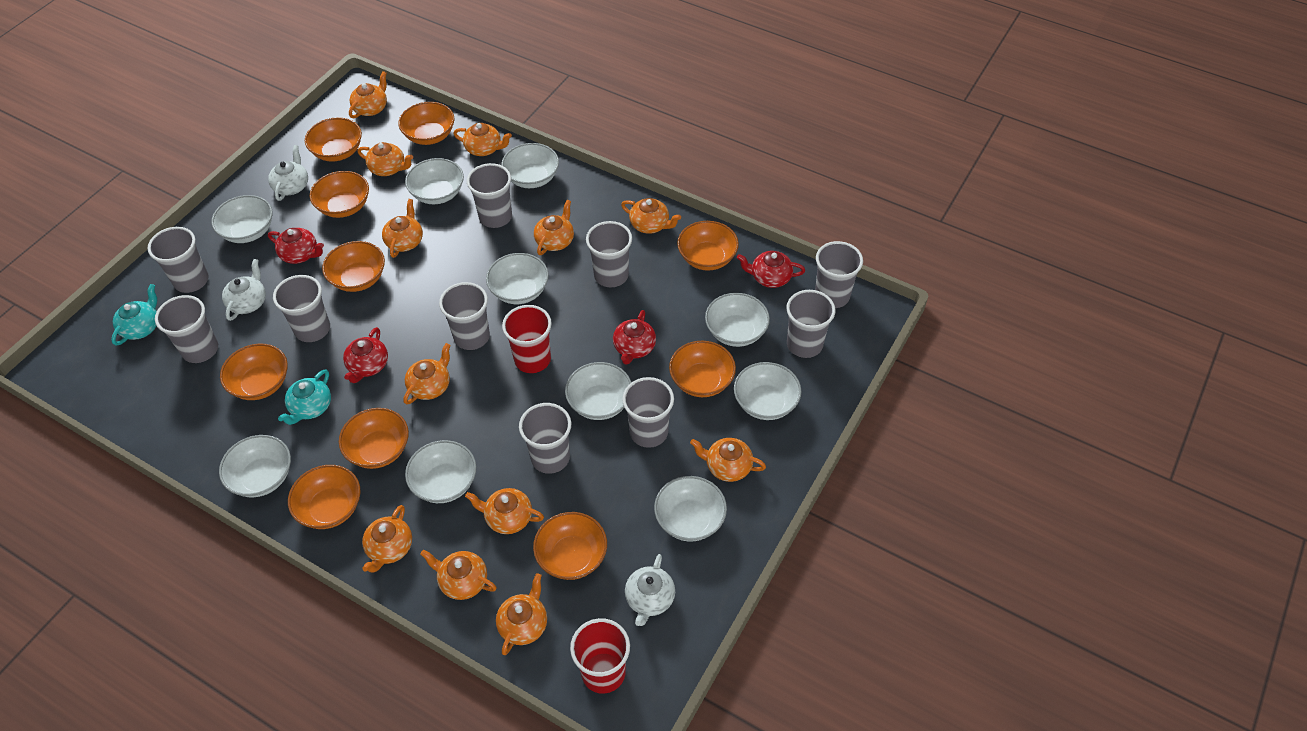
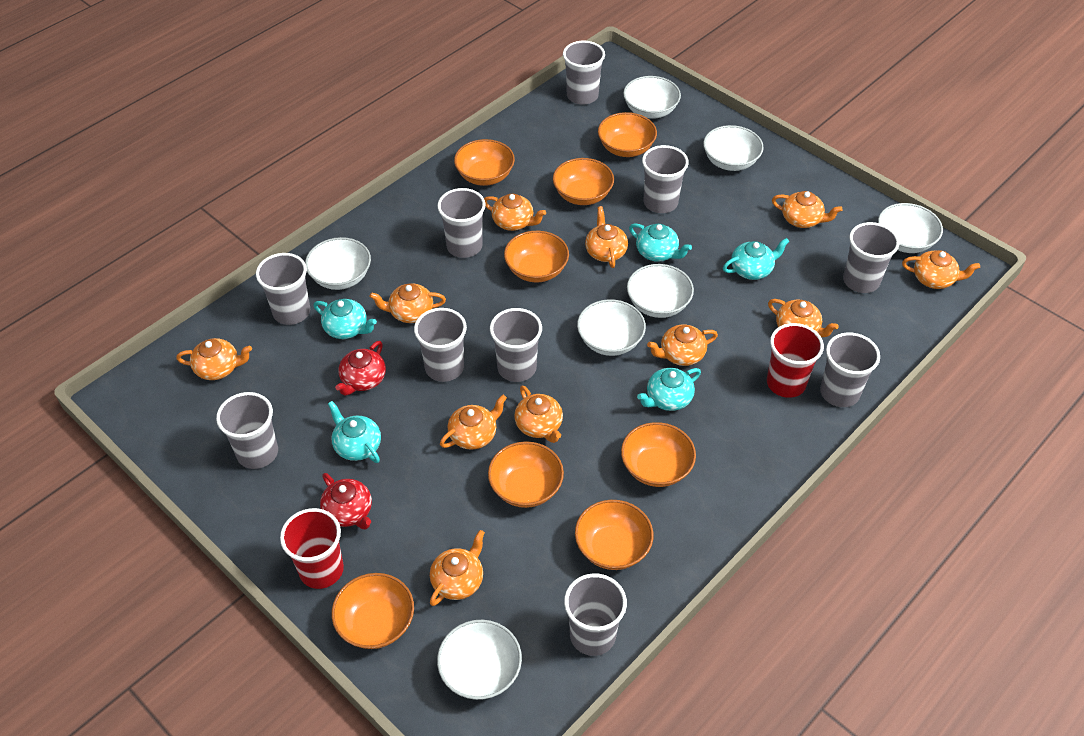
orange bowl: 10 -> 8
orange teapot: 12 -> 11
red teapot: 4 -> 2
turquoise teapot: 2 -> 5
white bowl: 10 -> 7
white teapot: 3 -> 0

